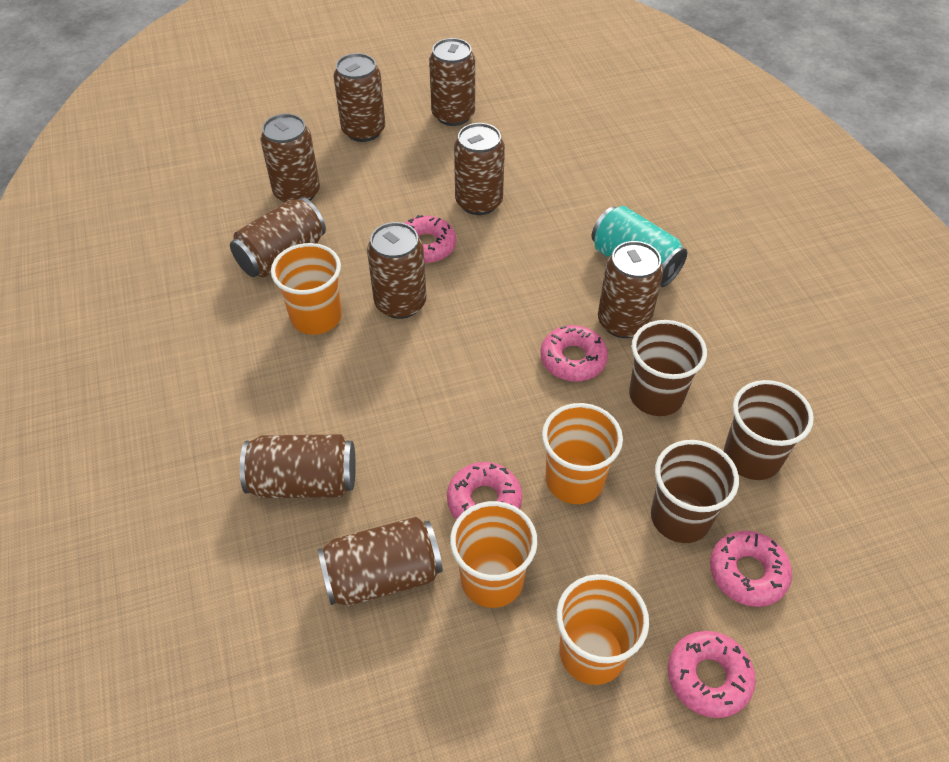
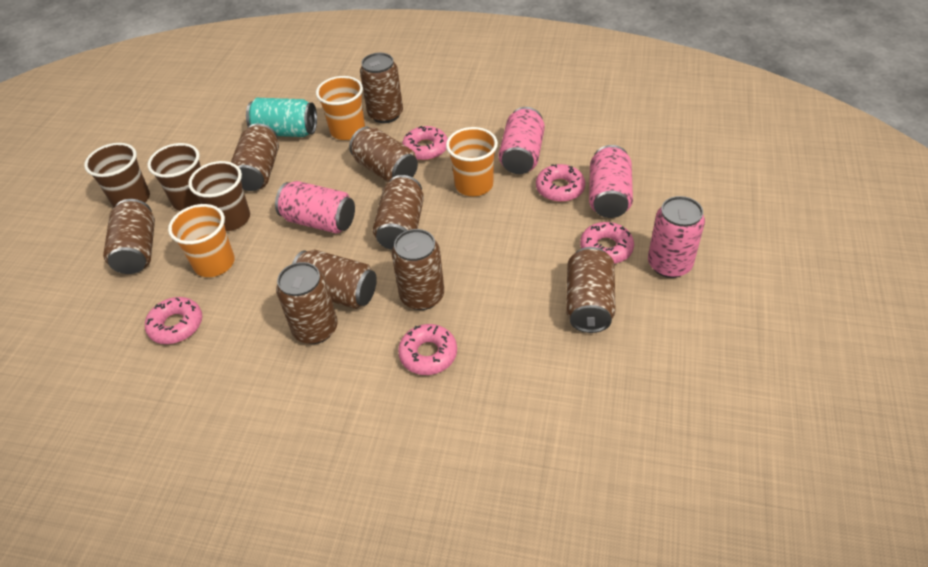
orange cup: 4 -> 3
pink can: 0 -> 4

